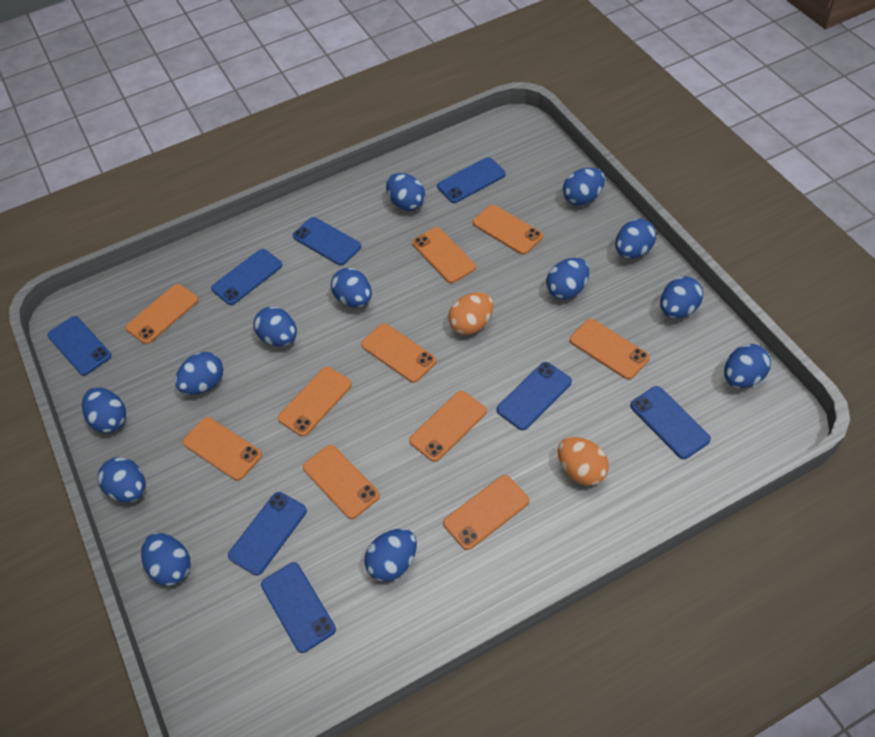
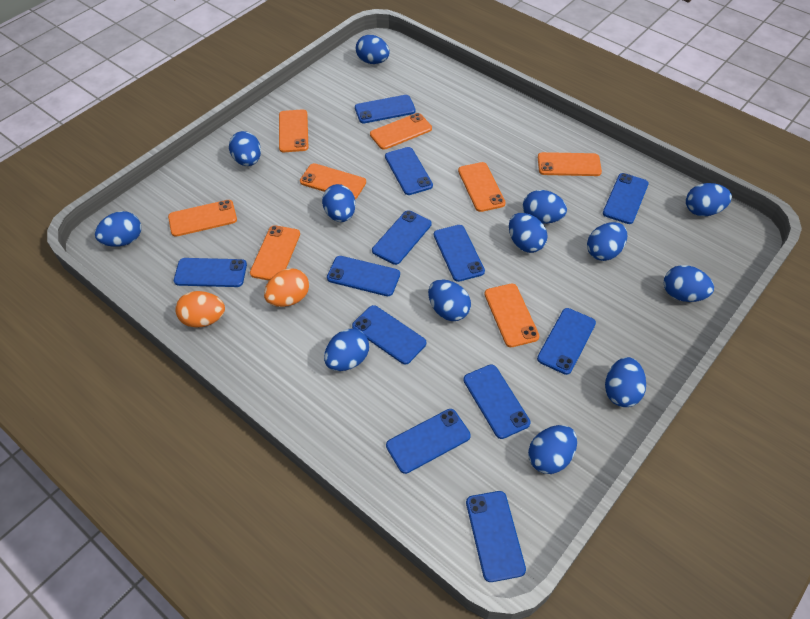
blue phone: 8 -> 12
orange phone: 10 -> 8

